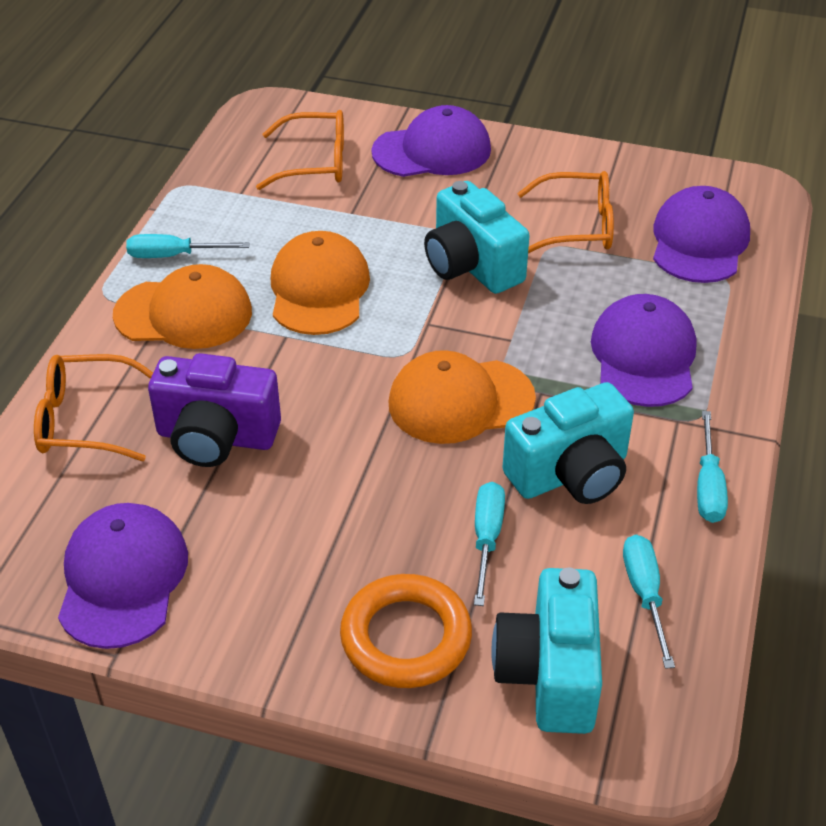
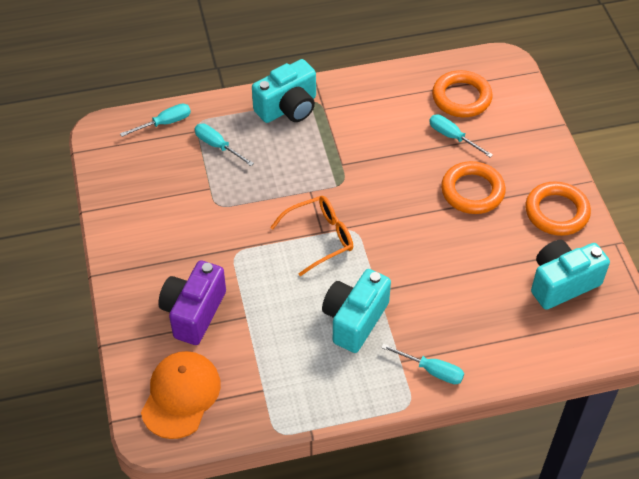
orange cap: 3 -> 1
orange glasses: 3 -> 1
orange ring: 1 -> 3
purple cap: 4 -> 0

